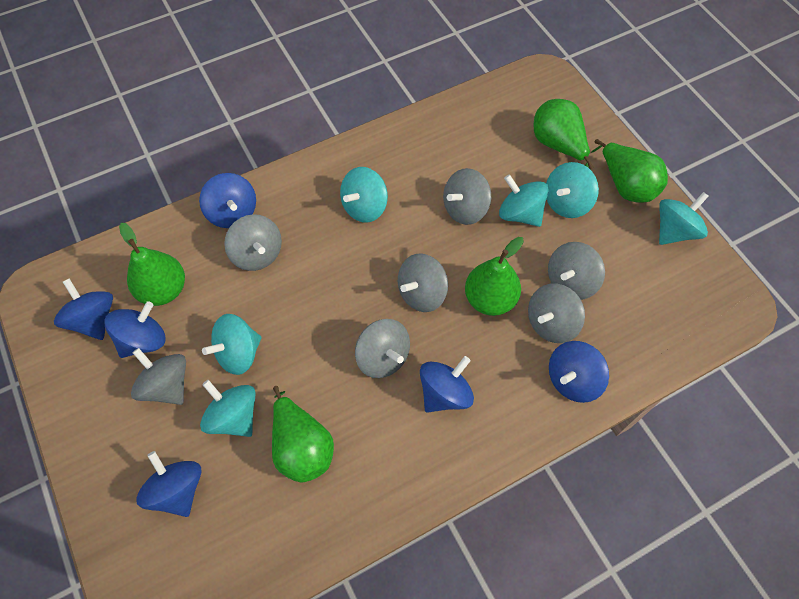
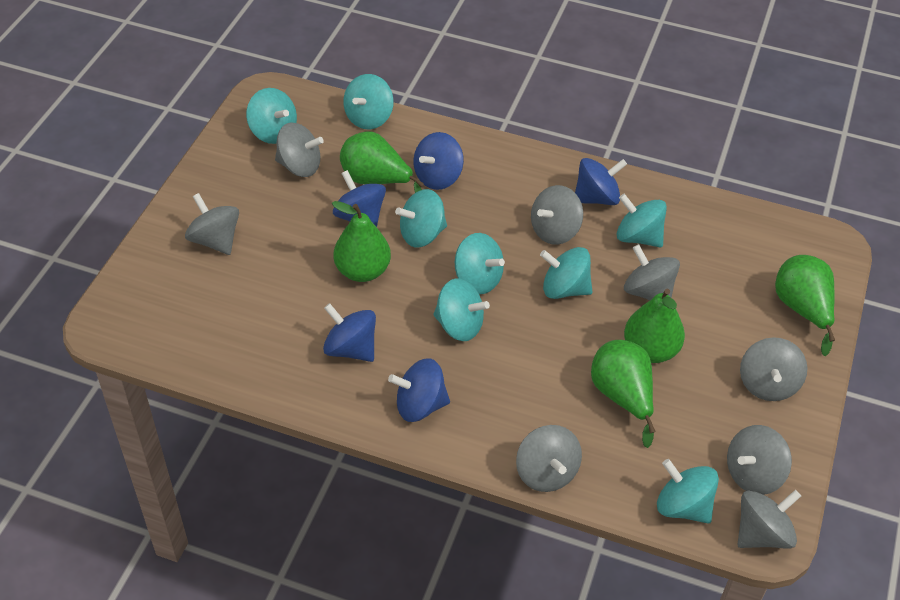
blue spinning top: 6 -> 5
grey spinning top: 7 -> 8
turquoise spinning top: 6 -> 8

